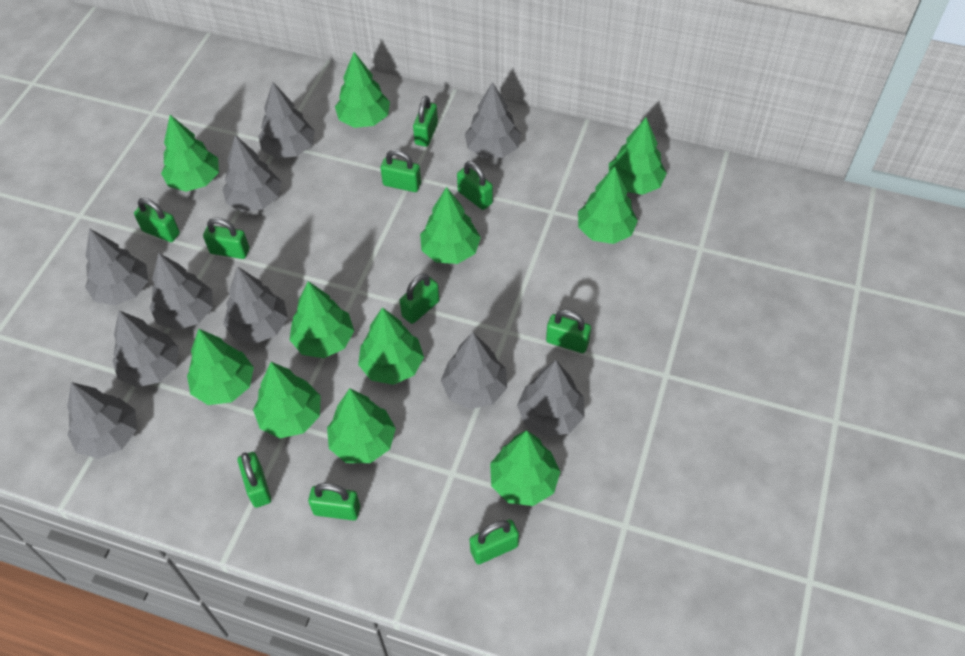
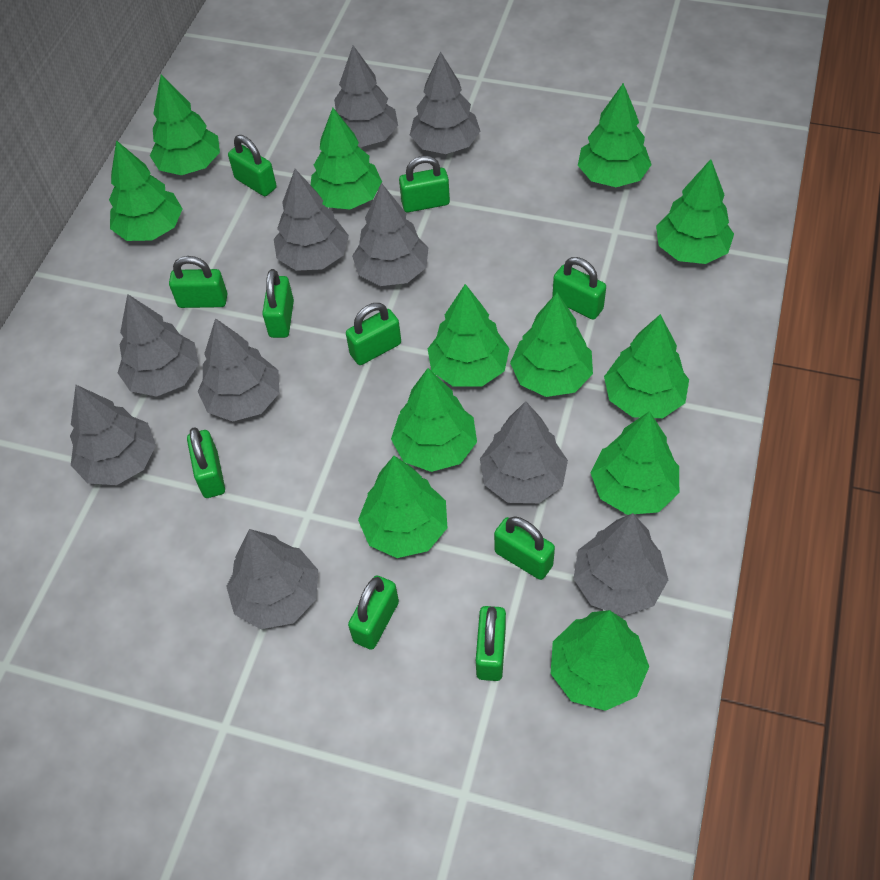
green tree: 11 -> 12

